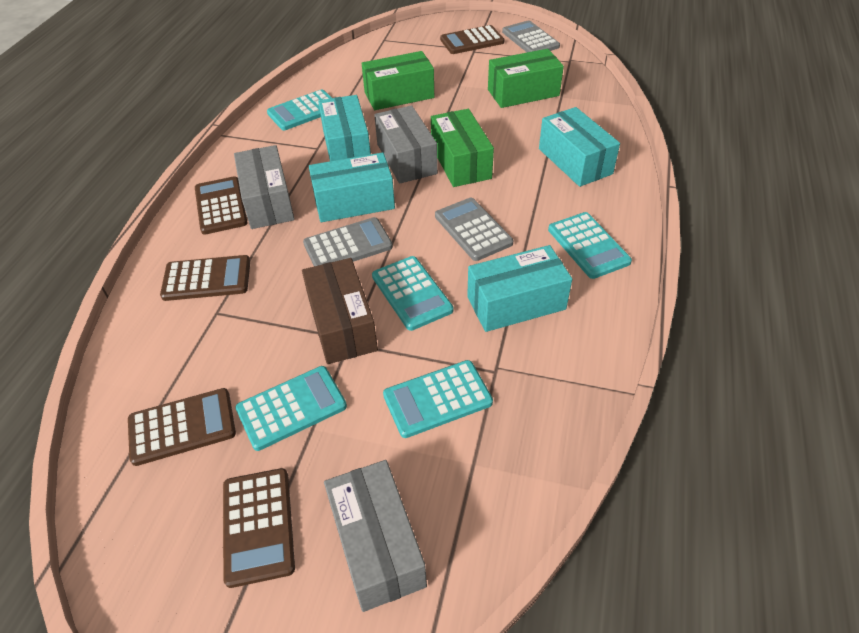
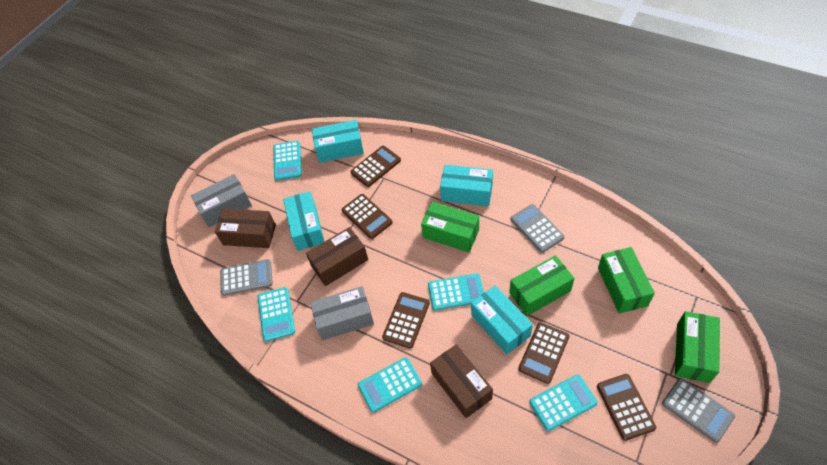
brown box: 1 -> 3
green box: 3 -> 4
grey box: 3 -> 2

